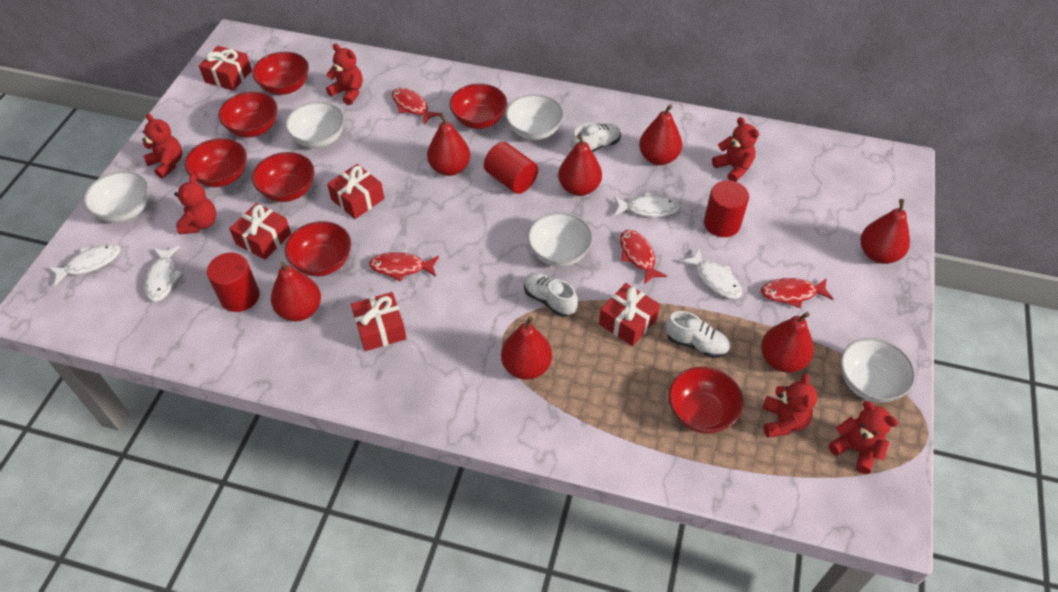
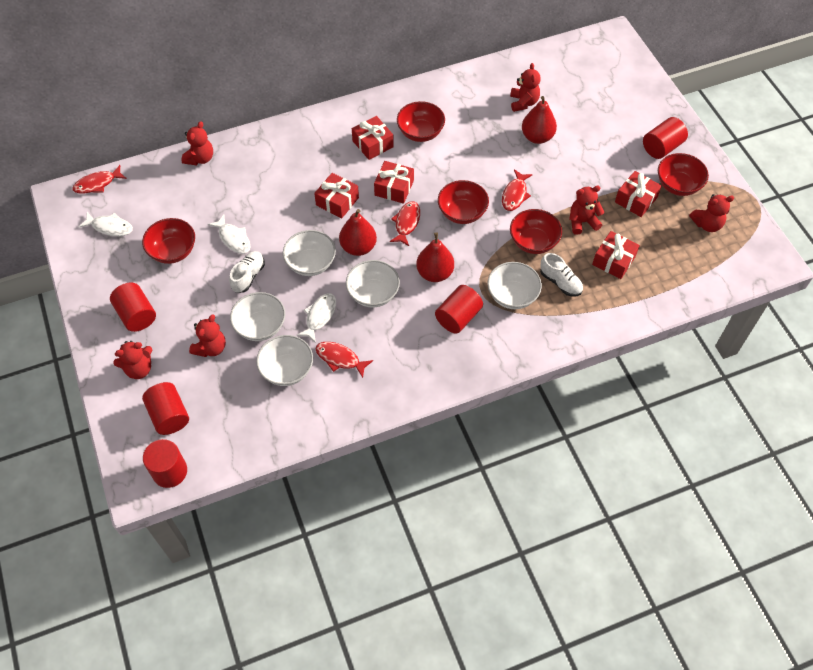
red bowl: 7 -> 5
red cylinder: 3 -> 5
red pear: 7 -> 3
white fish: 4 -> 3
white shoe: 3 -> 2

